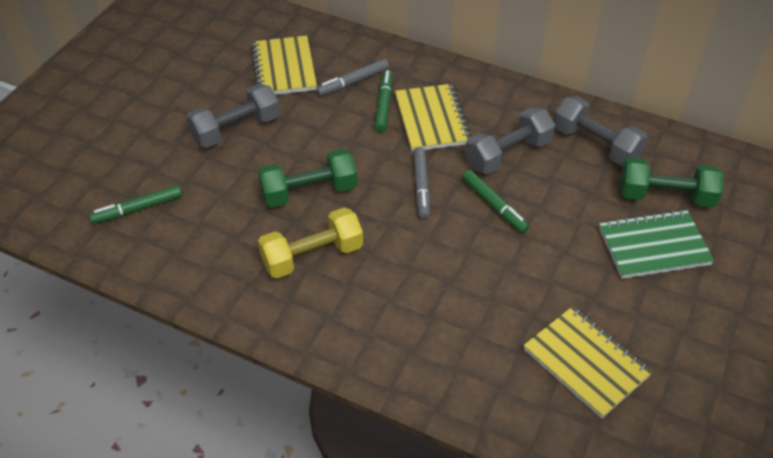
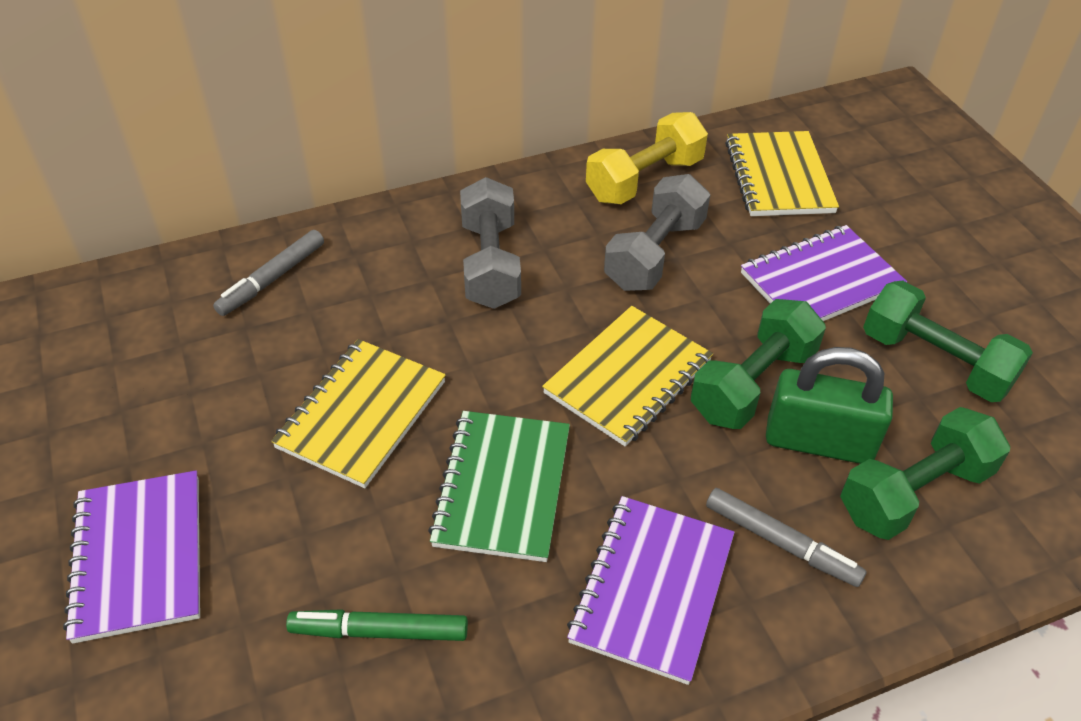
green dumbbell: 2 -> 3
green marker: 3 -> 1
green padlock: 0 -> 1
grey dumbbell: 3 -> 2
purple notebook: 0 -> 3

